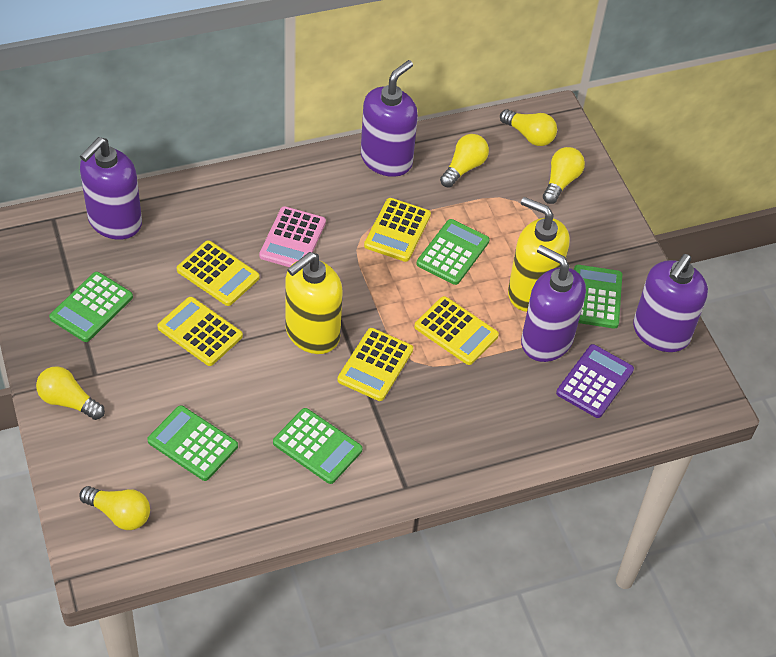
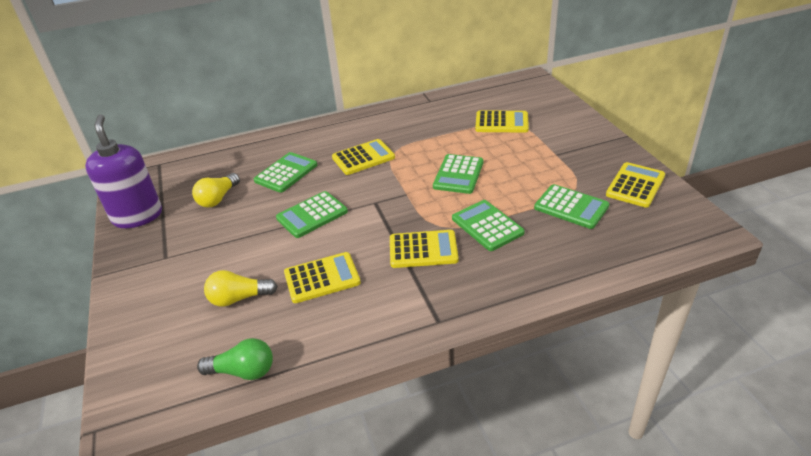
green light bulb: 0 -> 1
pink calculator: 1 -> 0
purple calculator: 1 -> 0
purple soap dispenser: 4 -> 1
yellow light bulb: 5 -> 2
yellow soap dispenser: 2 -> 0

